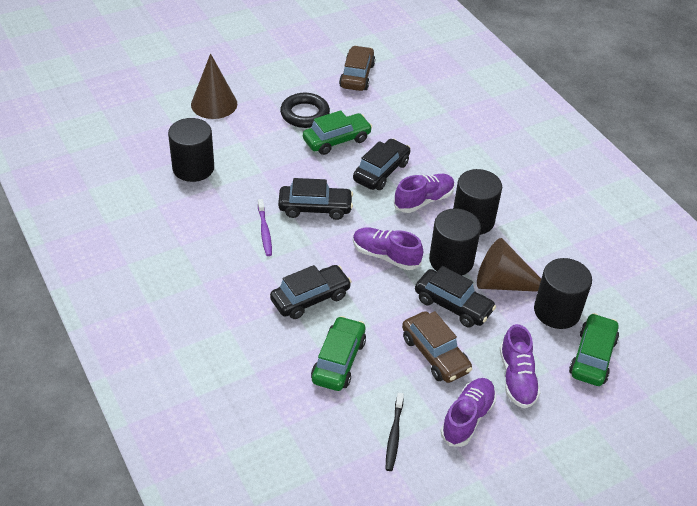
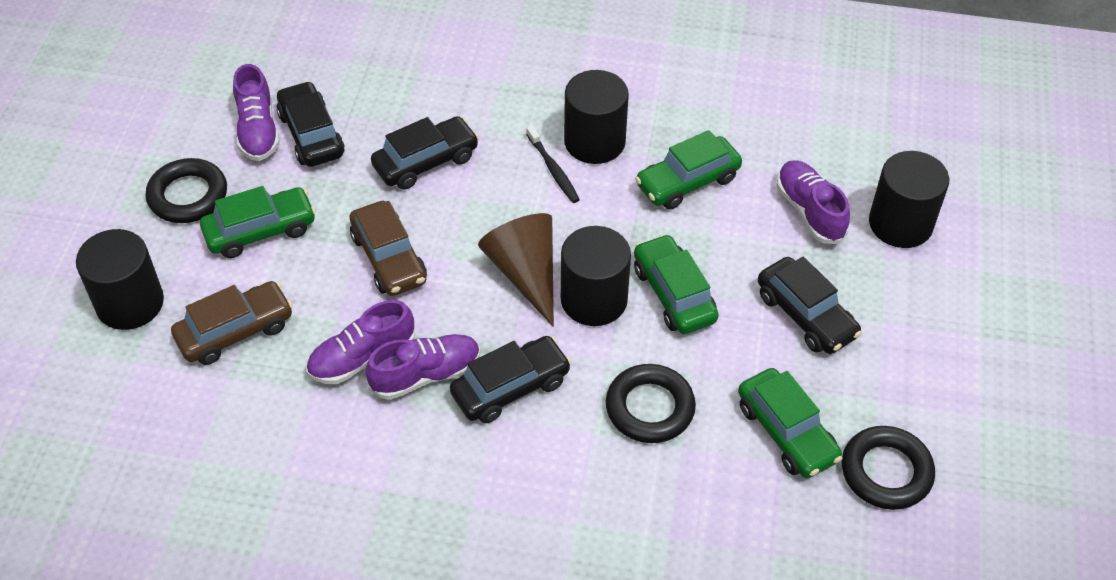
black ring: 1 -> 3
brown cone: 2 -> 1
green car: 3 -> 4
purple toothbrush: 1 -> 0

